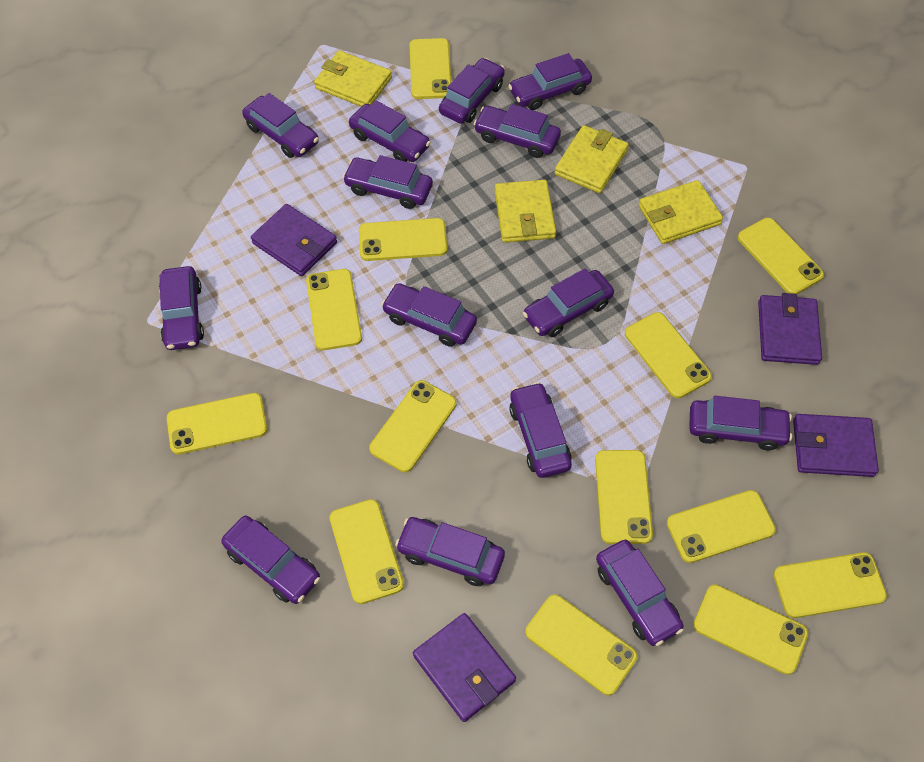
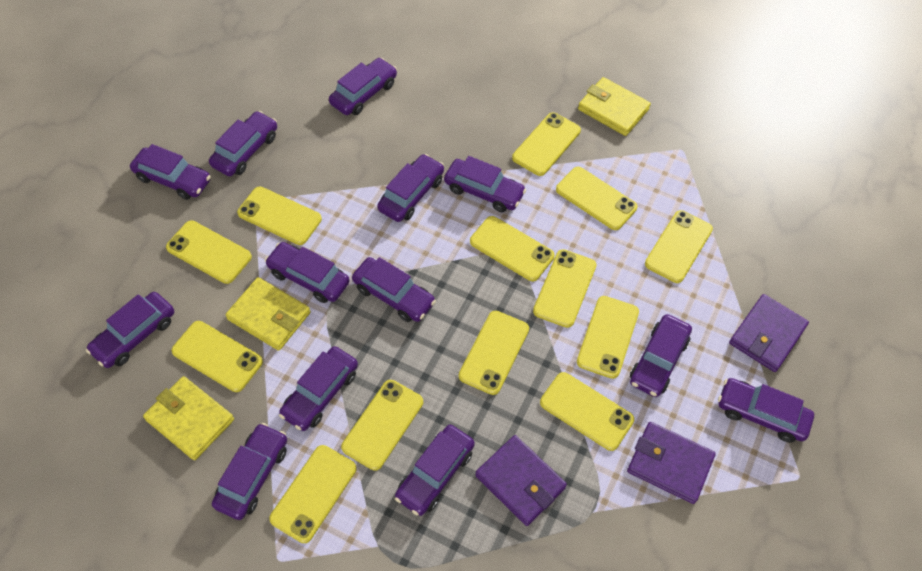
purple car: 14 -> 13
purple wallet: 4 -> 3
yellow wallet: 4 -> 3

